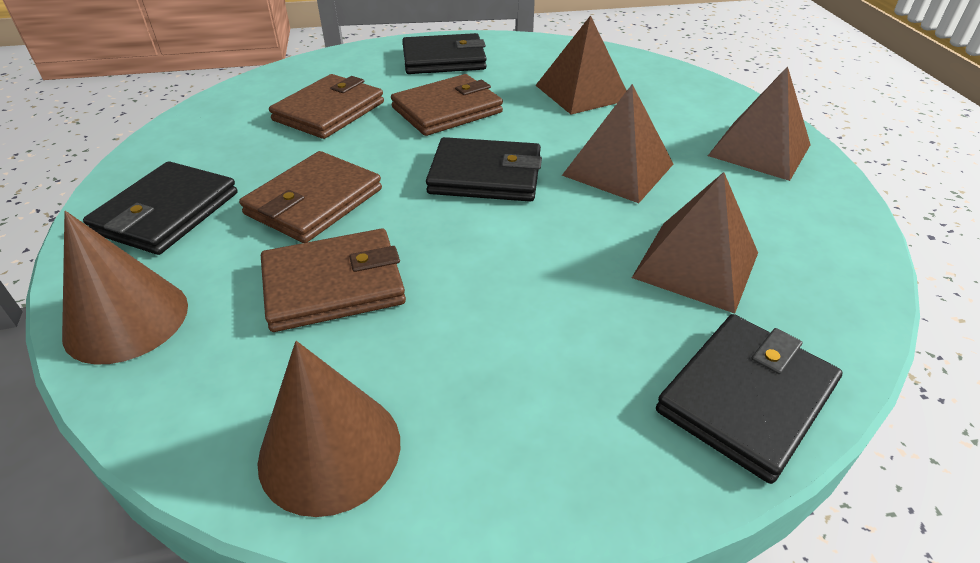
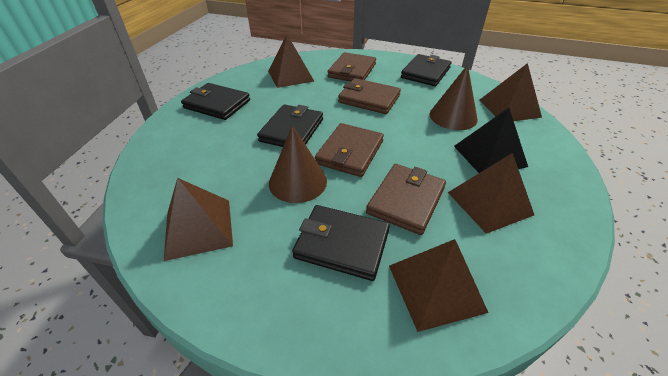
black pyramid: 0 -> 1
brown pyramid: 4 -> 5

